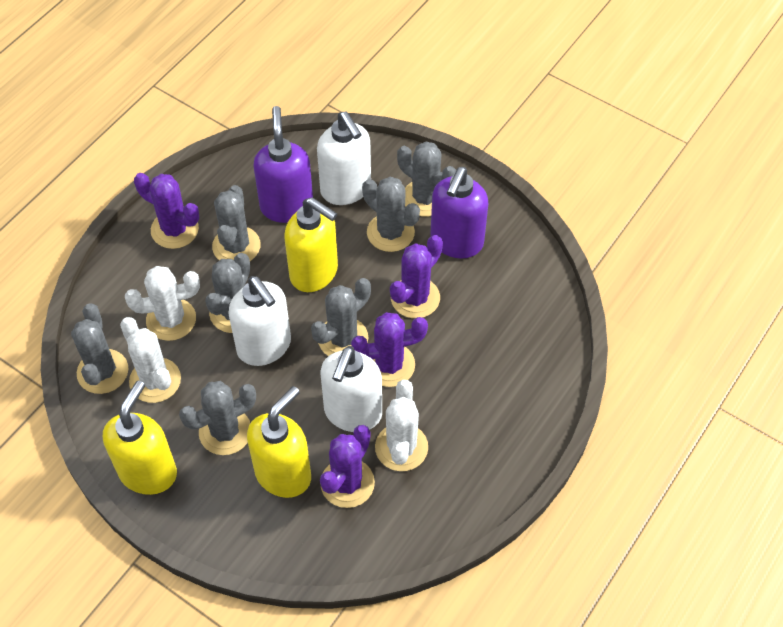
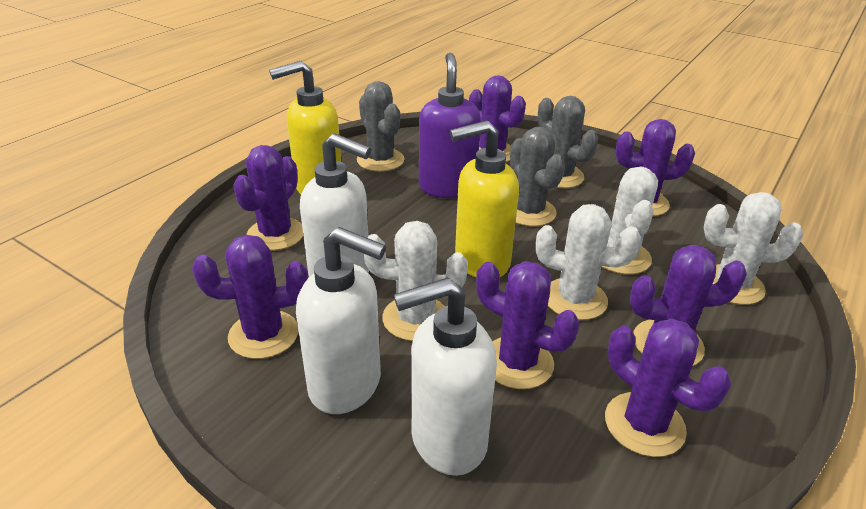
grey cactus: 7 -> 3
purple cactus: 4 -> 7
purple soap dispenser: 2 -> 1
white cactus: 3 -> 4
yellow soap dispenser: 3 -> 2

